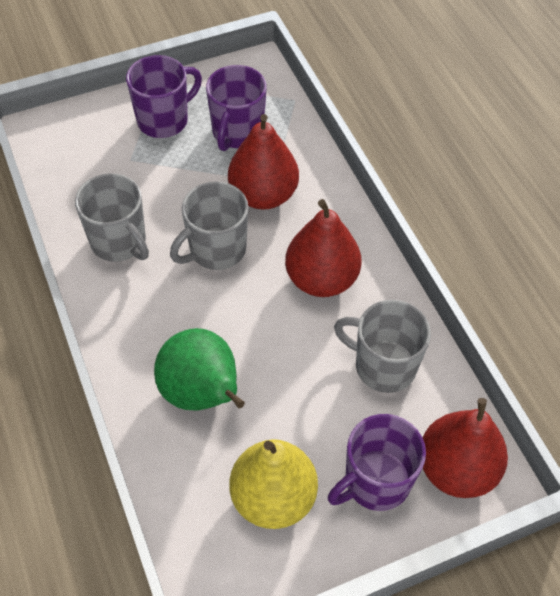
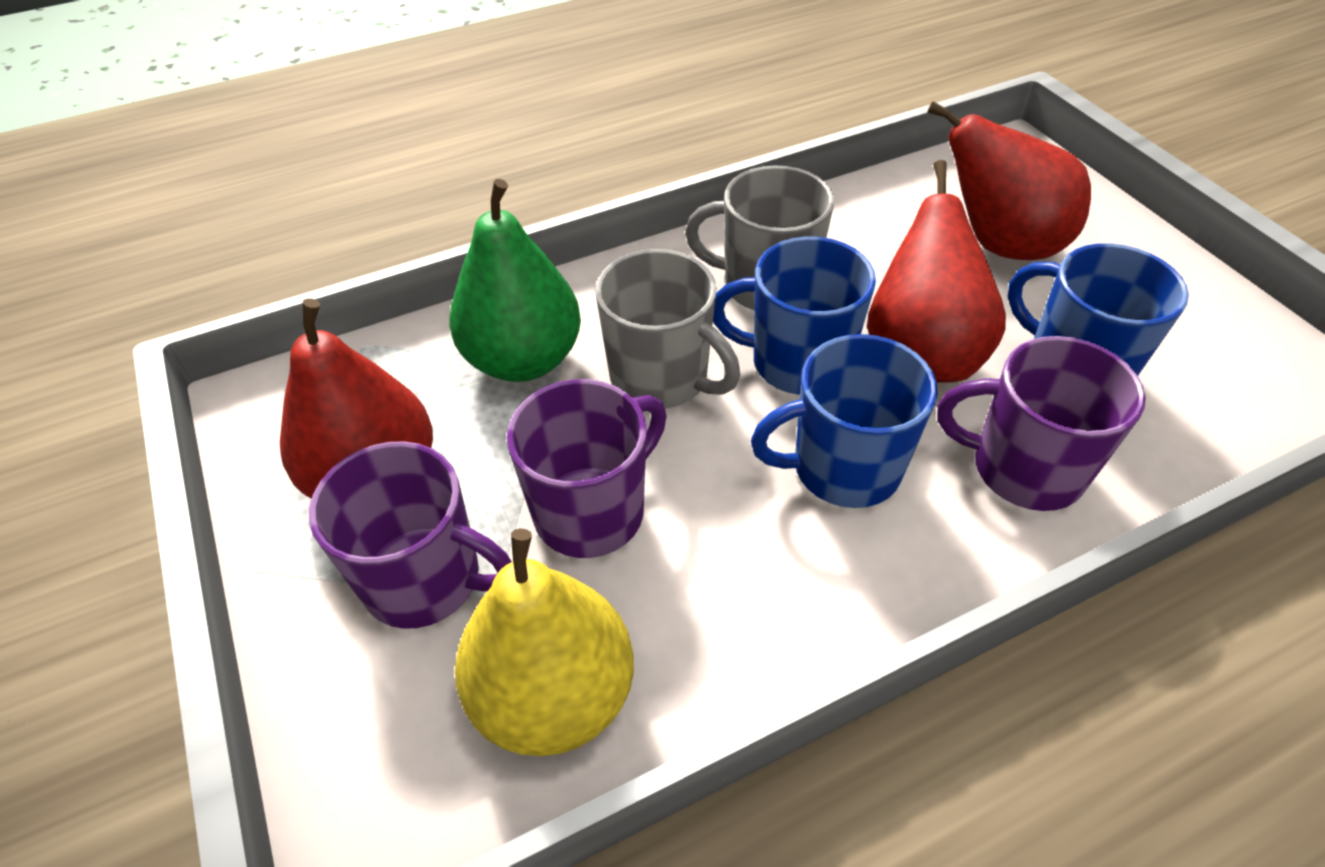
blue mug: 0 -> 3
grey mug: 3 -> 2

